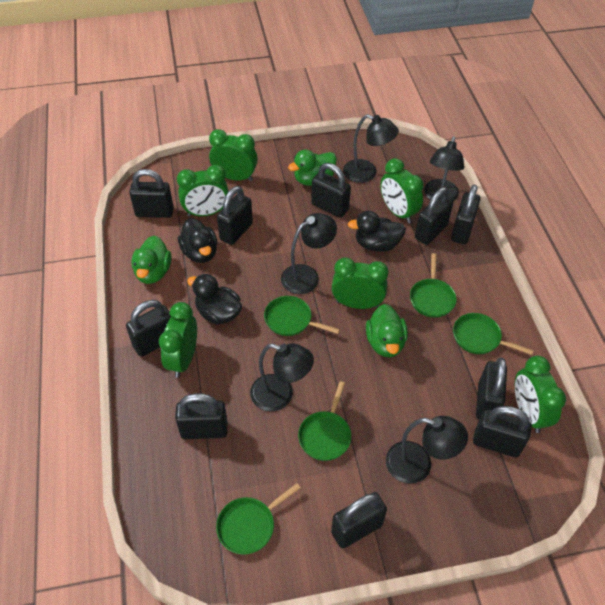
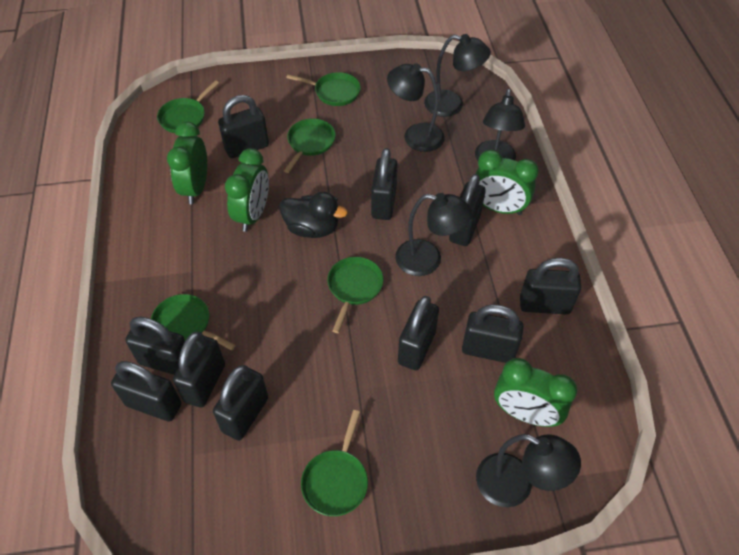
black duck: 3 -> 1
green clock: 6 -> 4
green duck: 3 -> 0
green pan: 5 -> 6

